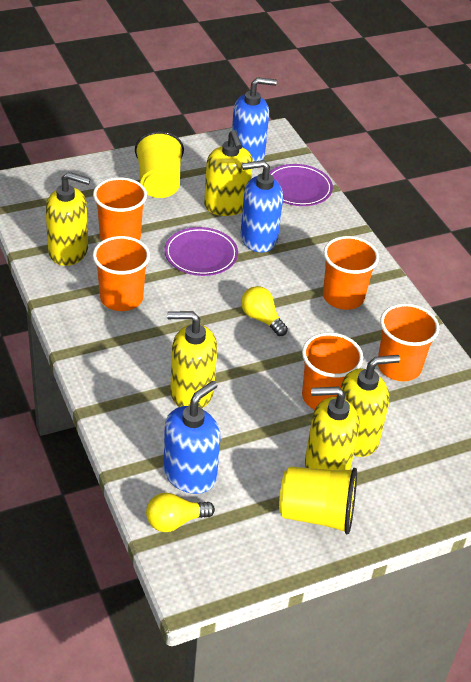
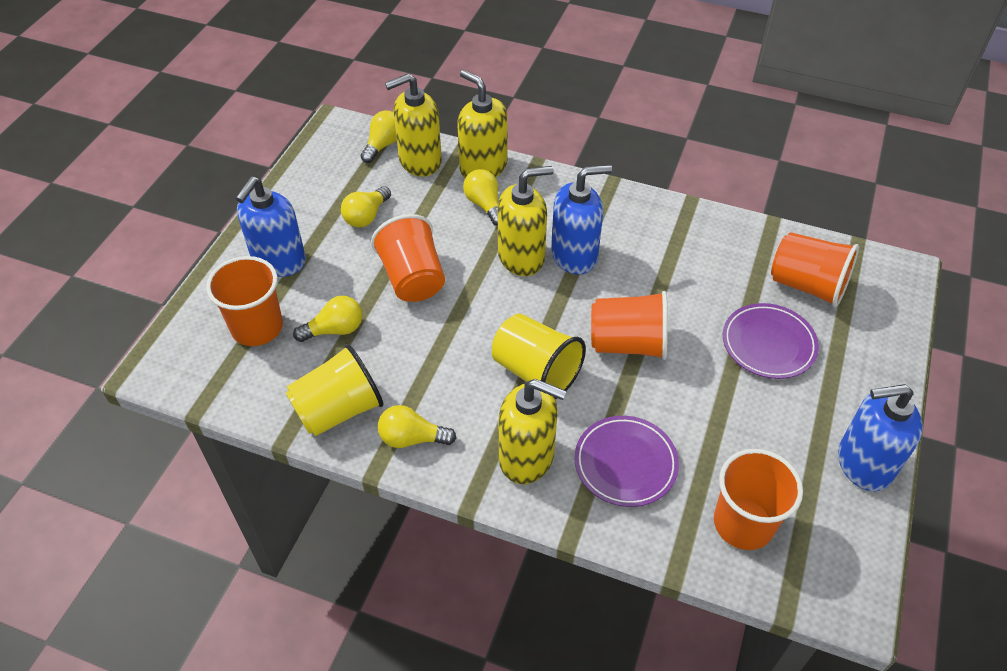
yellow light bulb: 2 -> 5
yellow soap dispenser: 5 -> 4

